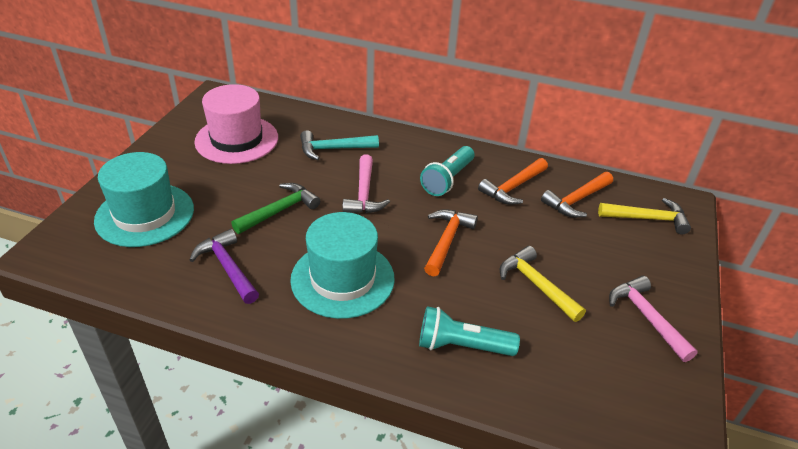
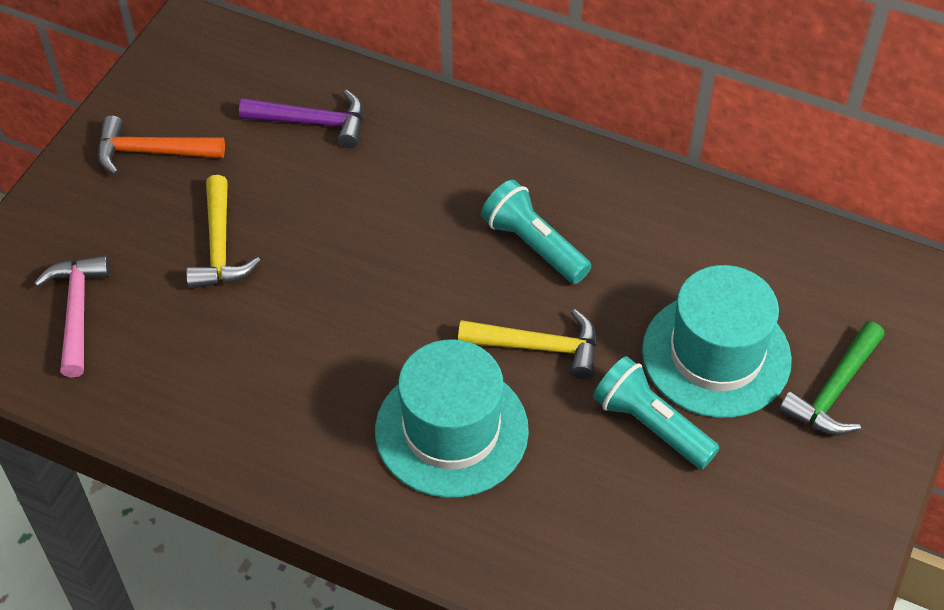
orange hammer: 3 -> 1
pink hammer: 2 -> 1
pink hat: 1 -> 0
turquoise hammer: 1 -> 0

